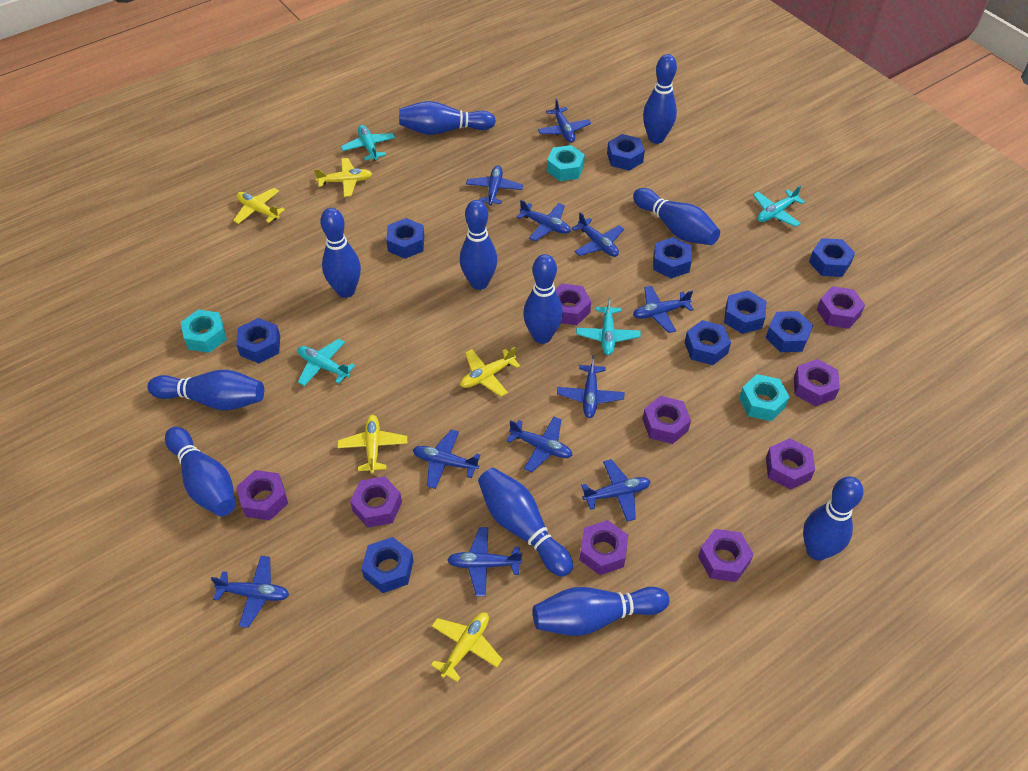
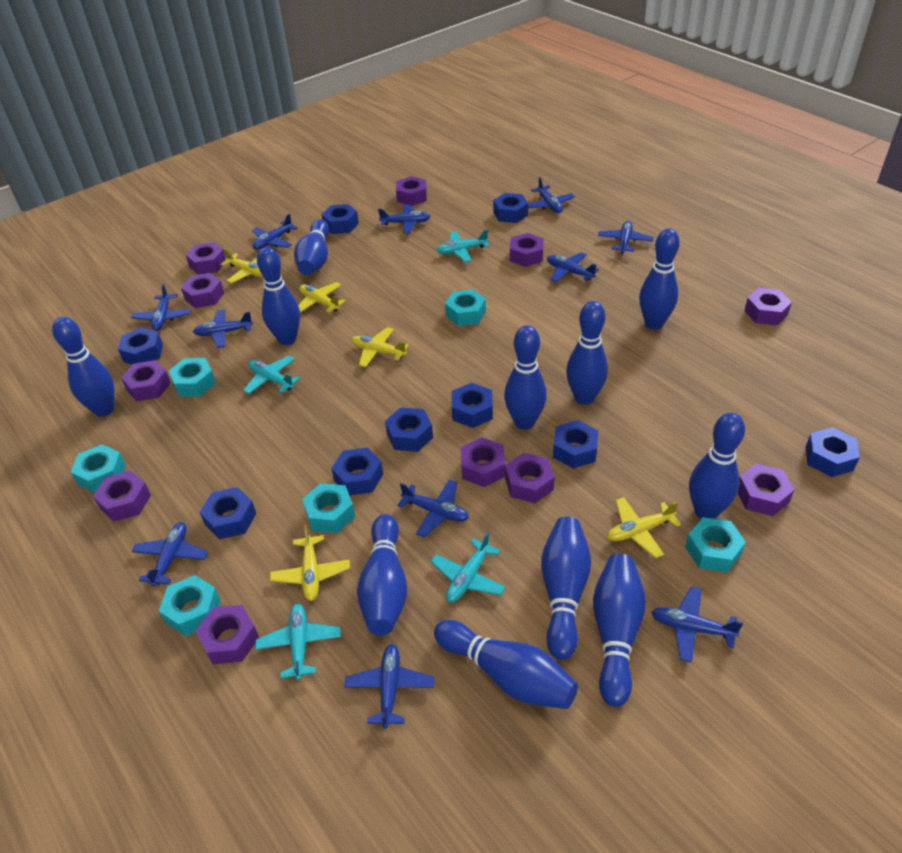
purple nut: 9 -> 11
turquoise nut: 3 -> 6

